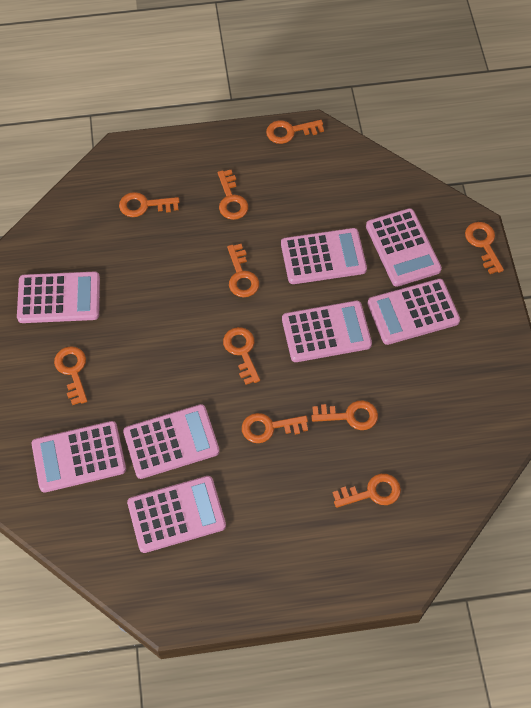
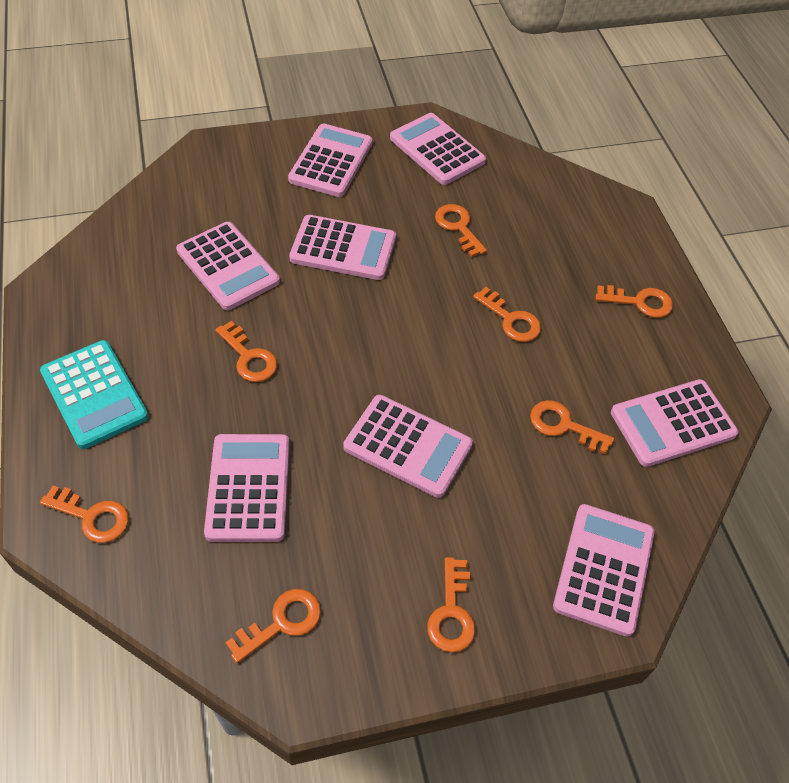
orange key: 10 -> 8
turquoise calculator: 0 -> 1

